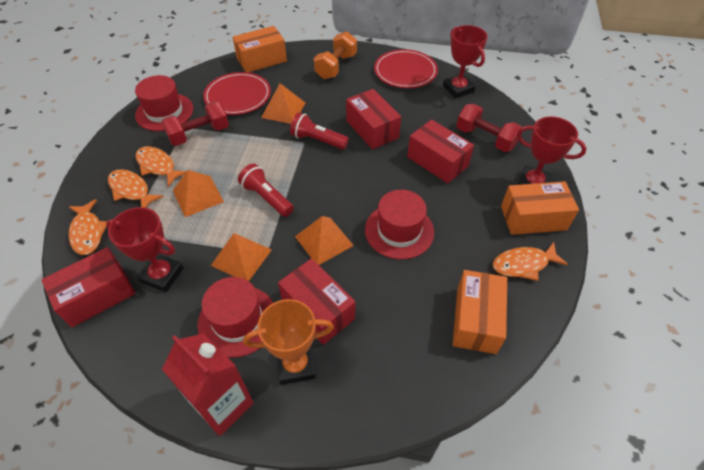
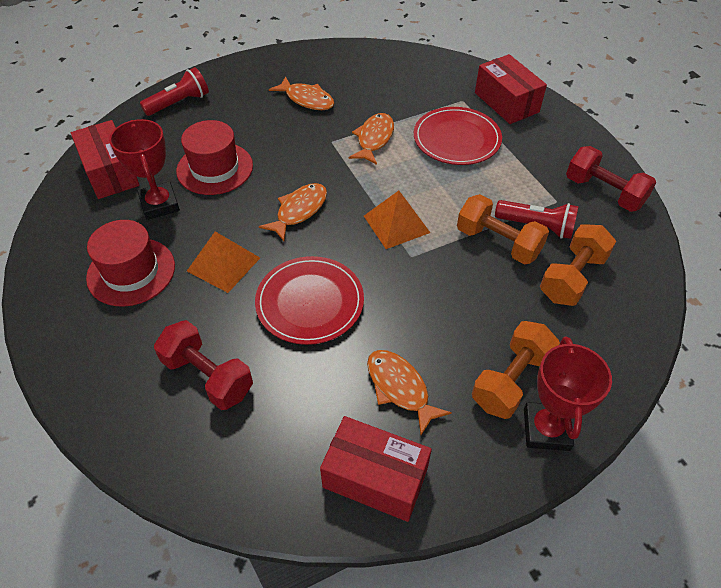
orange box: 3 -> 0
orange dumbbell: 1 -> 3
orange pyramid: 4 -> 2
orange trophy: 1 -> 0
red box: 4 -> 3
red carton: 1 -> 0
red hat: 3 -> 2
red trophy: 3 -> 2

